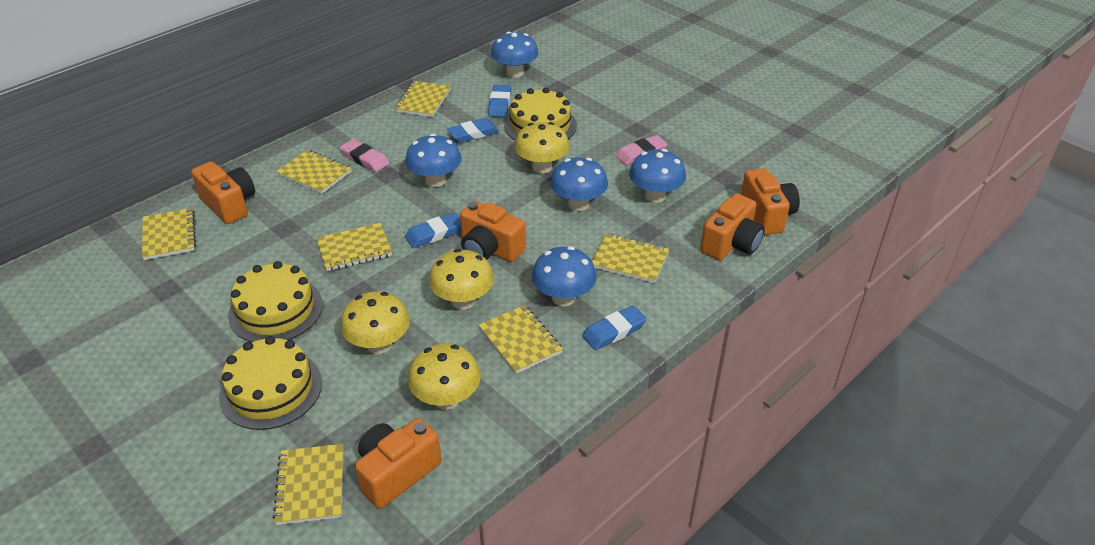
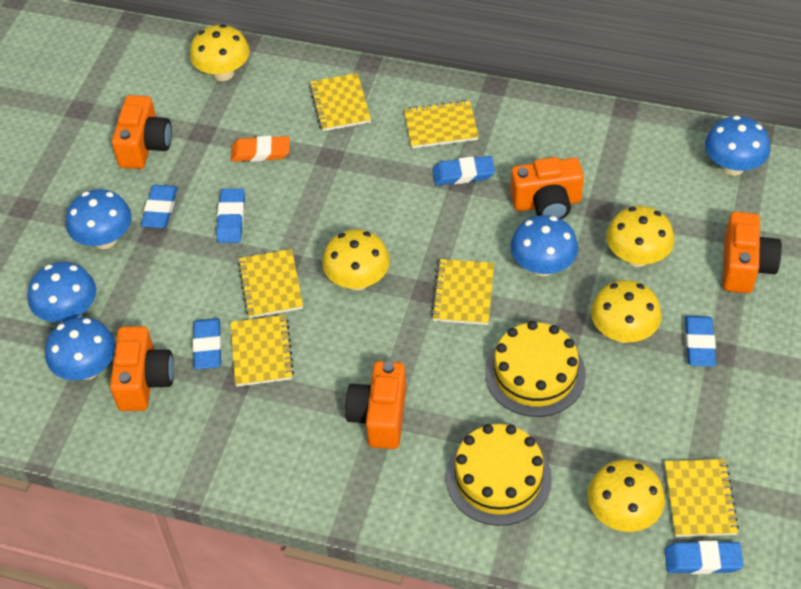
blue eraser: 4 -> 6
orange eraser: 0 -> 1
pink eraser: 2 -> 0
yellow cake: 3 -> 2
yellow mushroom: 4 -> 5
yellow notebook: 7 -> 6

